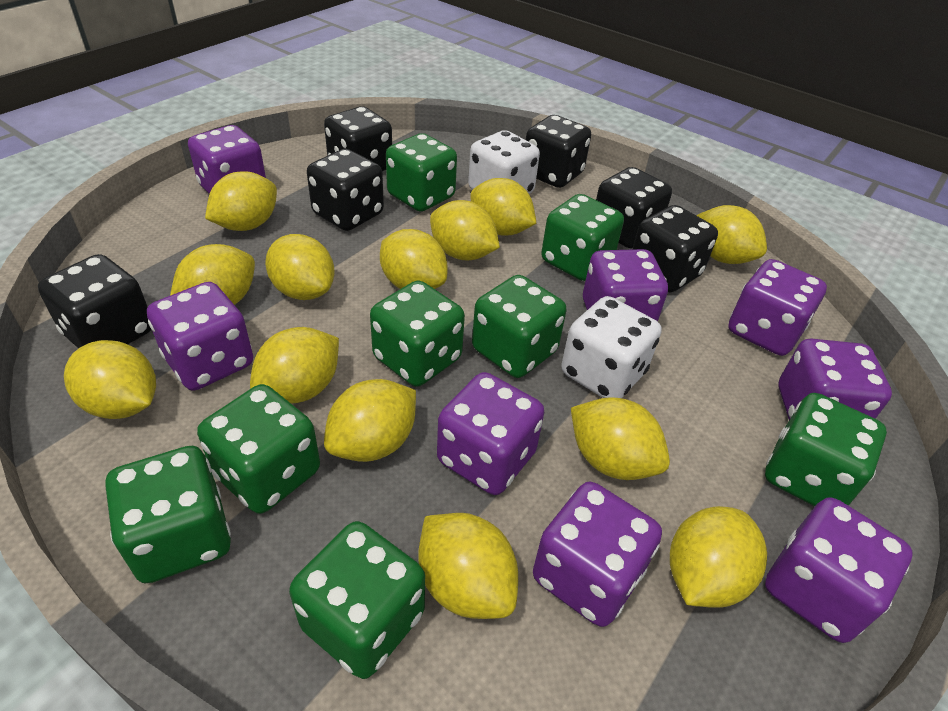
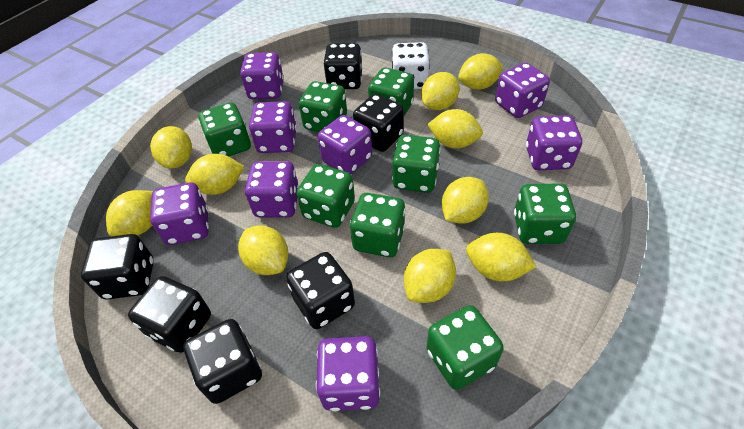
white dice: 2 -> 1
yellow lemon: 13 -> 10

